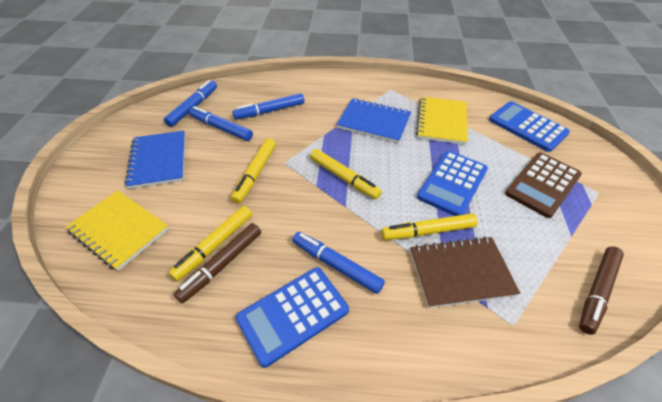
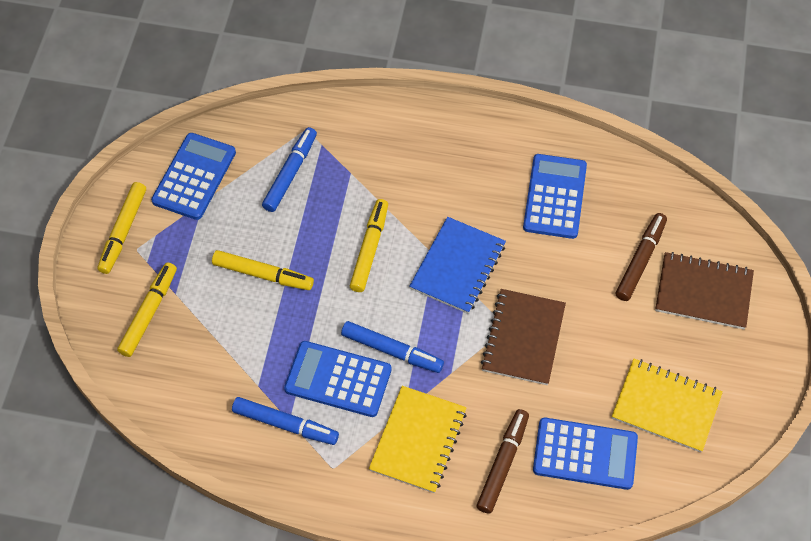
blue calculator: 3 -> 4
blue marker: 4 -> 3
blue notebook: 2 -> 1
brown calculator: 1 -> 0
brown notebook: 1 -> 2

